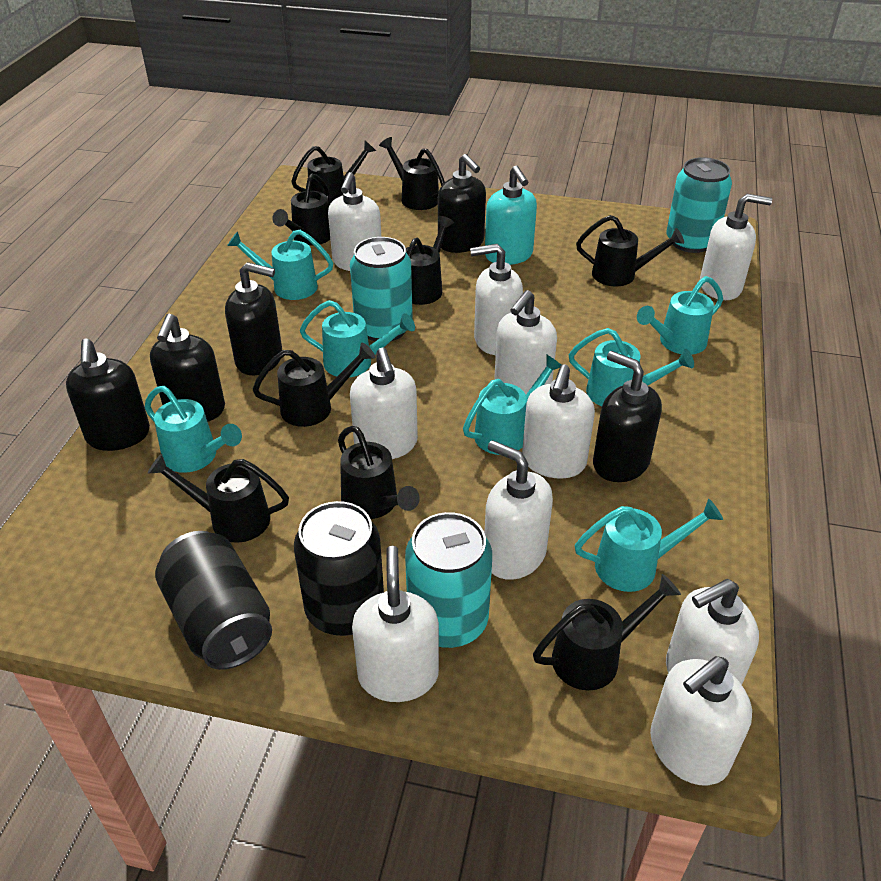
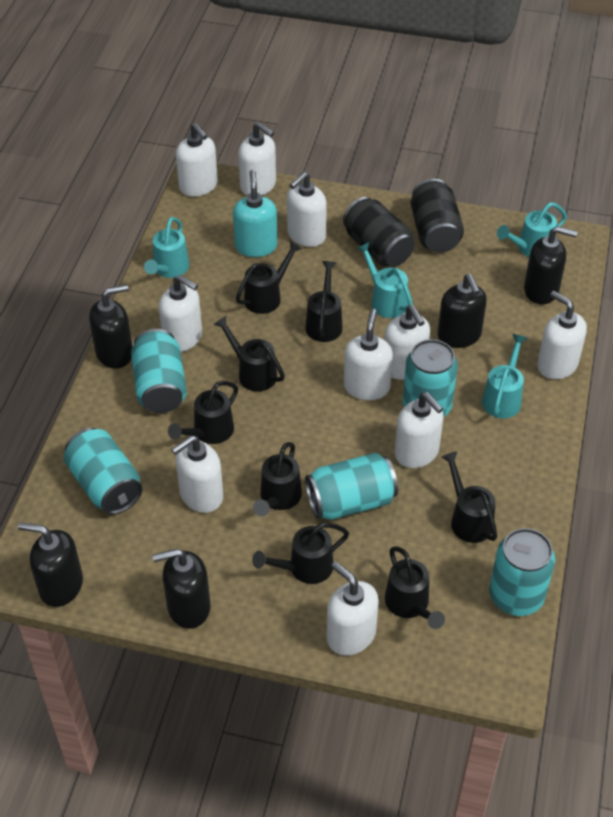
black watering can: 9 -> 8
turquoise can: 3 -> 5
turquoise watering can: 7 -> 4

